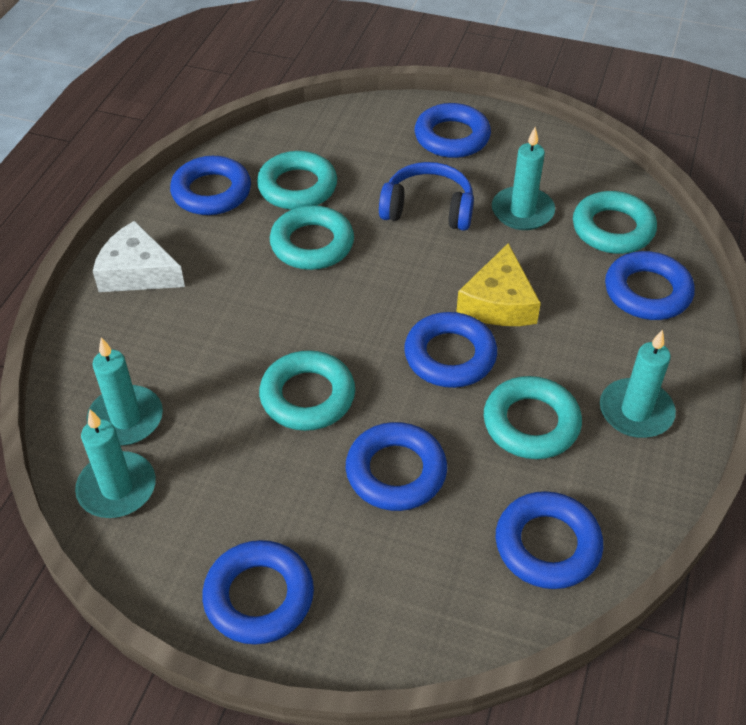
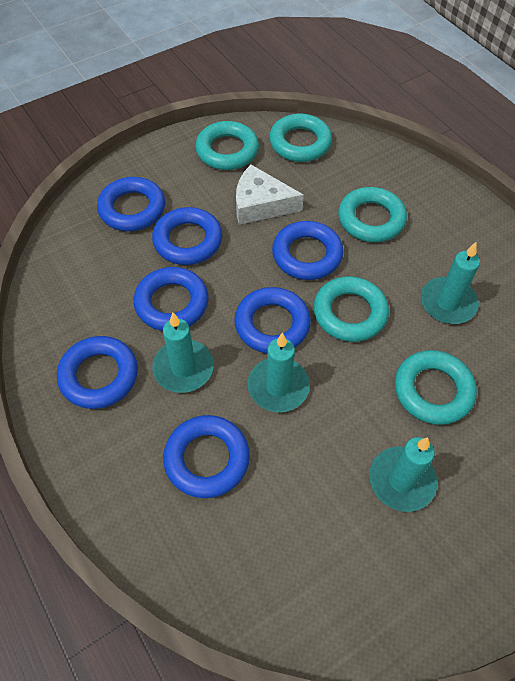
blue headphones: 1 -> 0
yellow cheese: 1 -> 0

